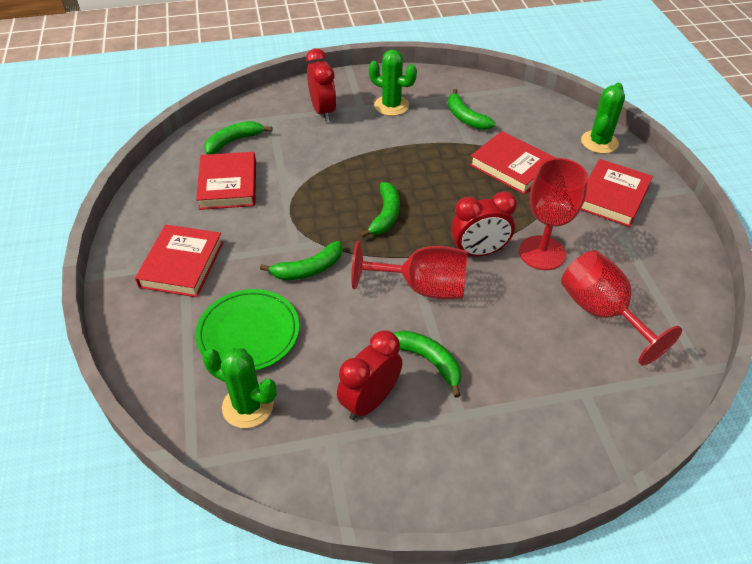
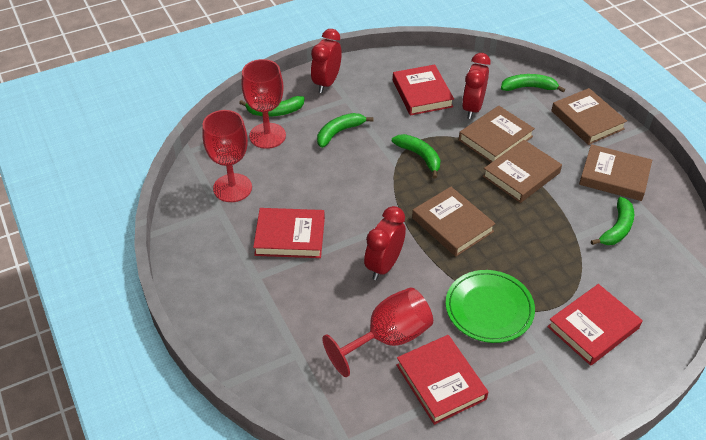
brown book: 0 -> 5
green cactus: 3 -> 0

